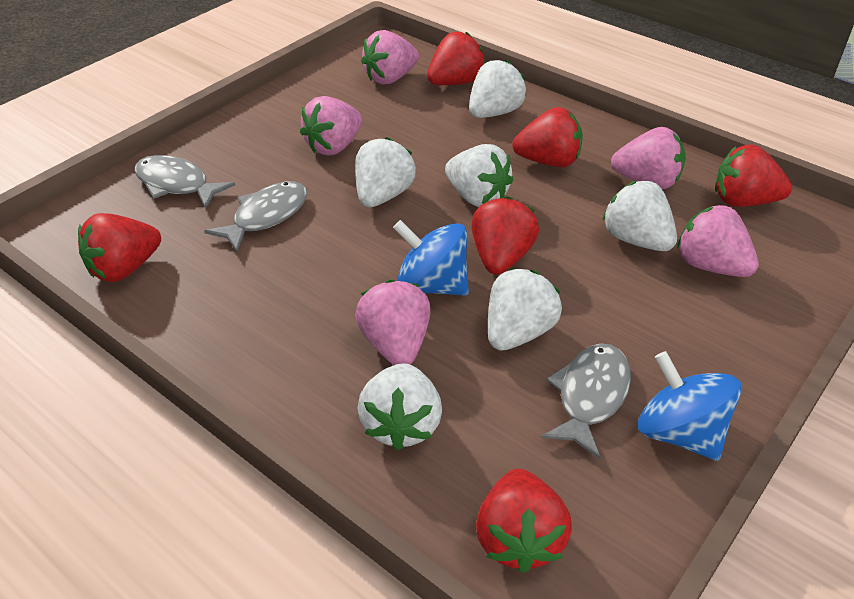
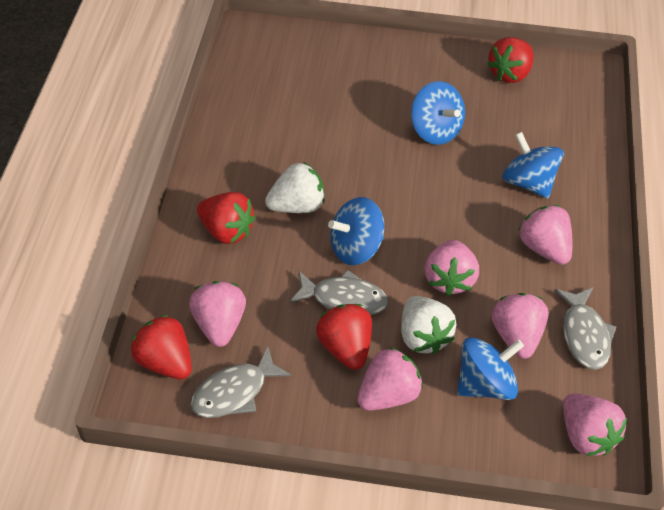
blue spinning top: 2 -> 4
pink strawberry: 5 -> 6
red strawberry: 6 -> 4
white strawberry: 6 -> 2

